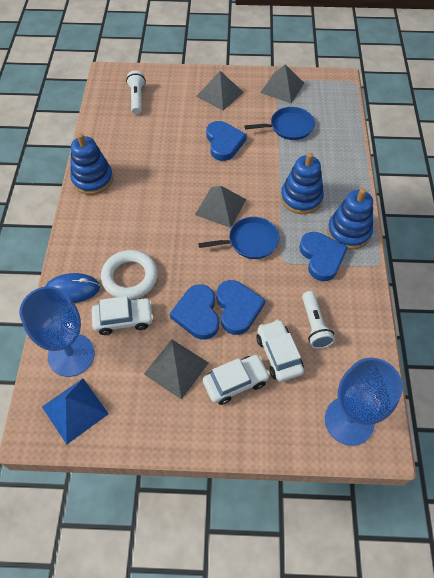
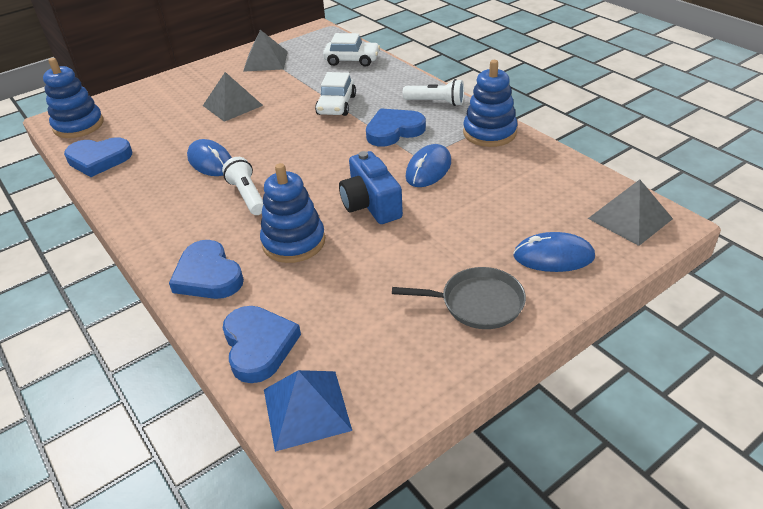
blue camera: 0 -> 1
blue goblet: 2 -> 0
blue mouse: 1 -> 3
blue pan: 2 -> 0
grey pan: 0 -> 1
grey pyramid: 4 -> 3
white car: 3 -> 2
white ring: 1 -> 0

